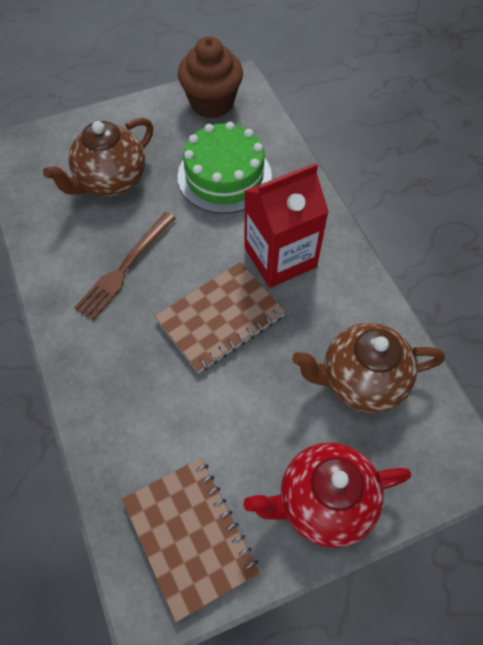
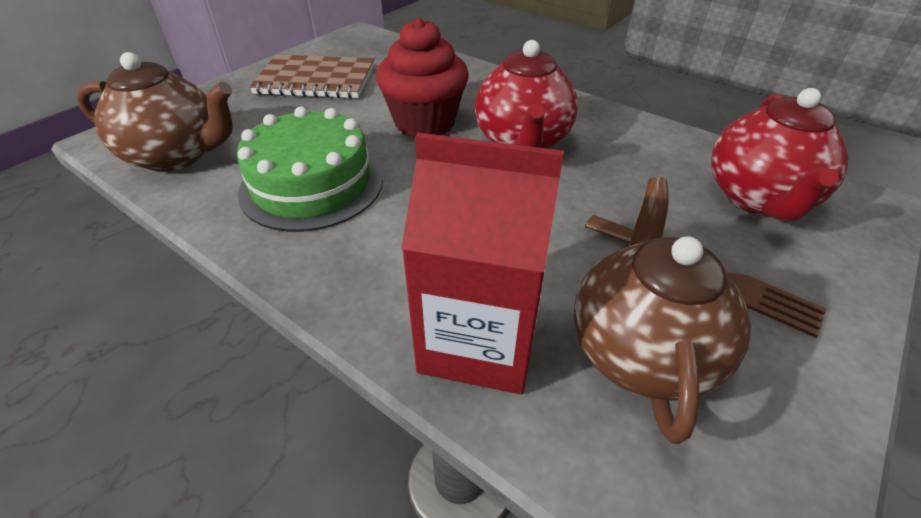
brown cupcake: 1 -> 0
brown notebook: 2 -> 1
red cupcake: 0 -> 1
red teapot: 1 -> 2

